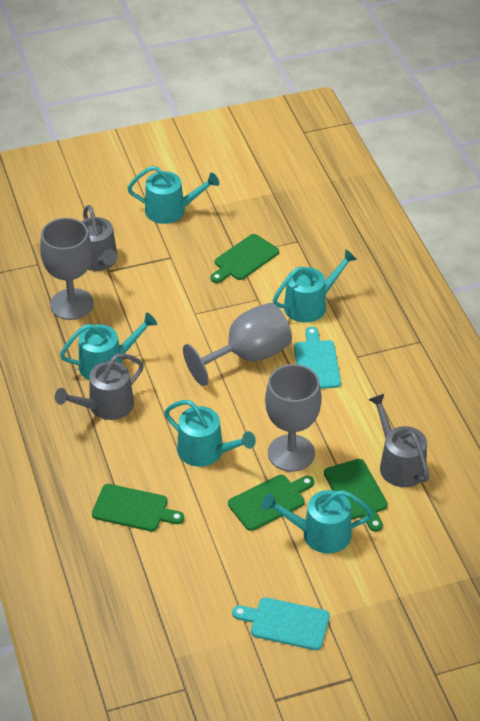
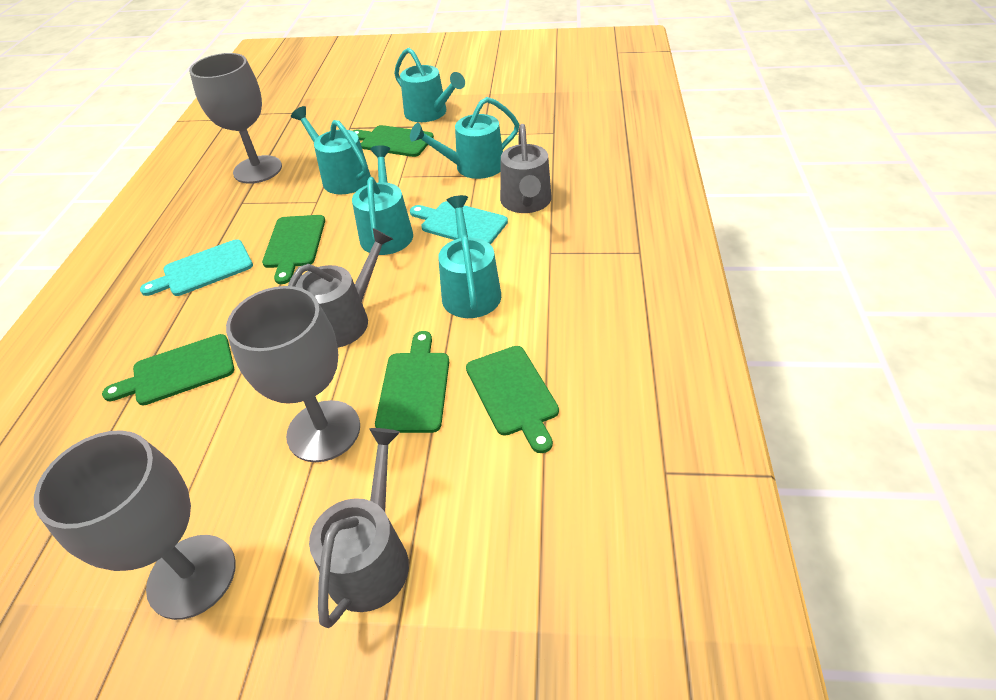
green cutting board: 4 -> 5

